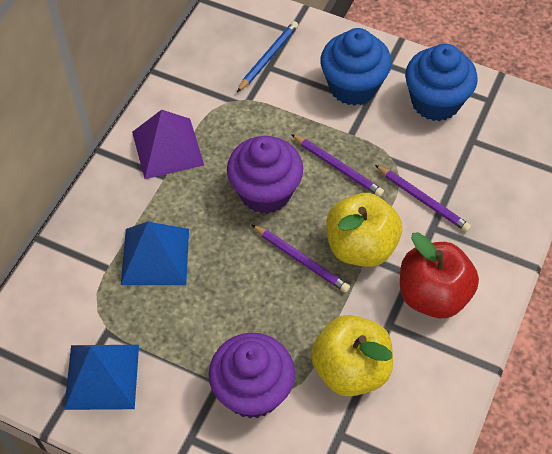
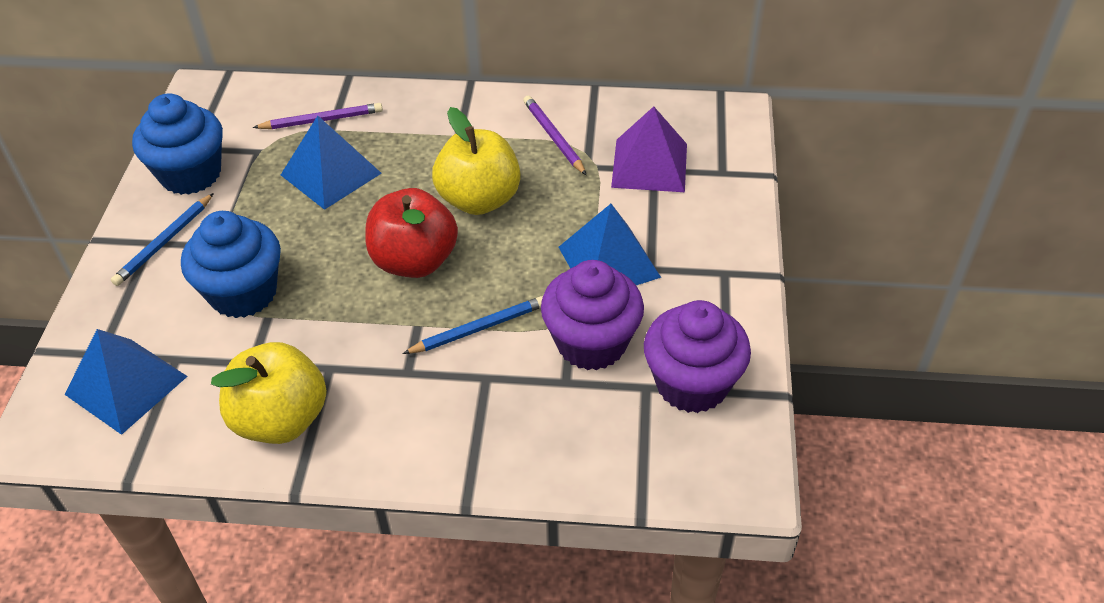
blue pencil: 1 -> 2
blue pyramid: 2 -> 3
purple pencil: 3 -> 2

